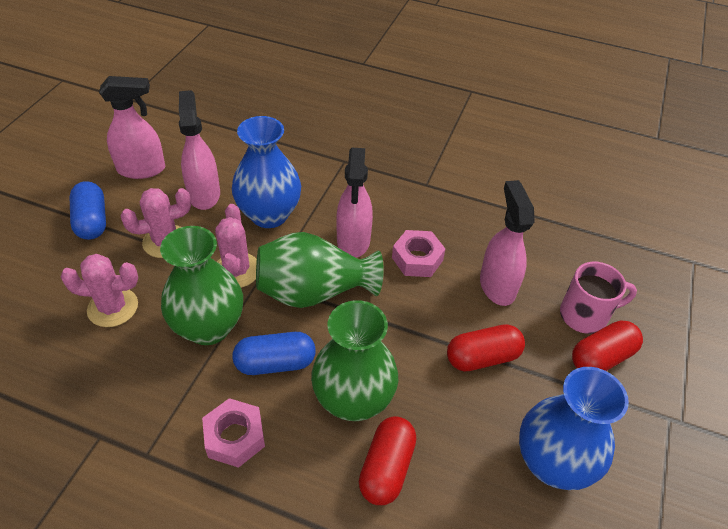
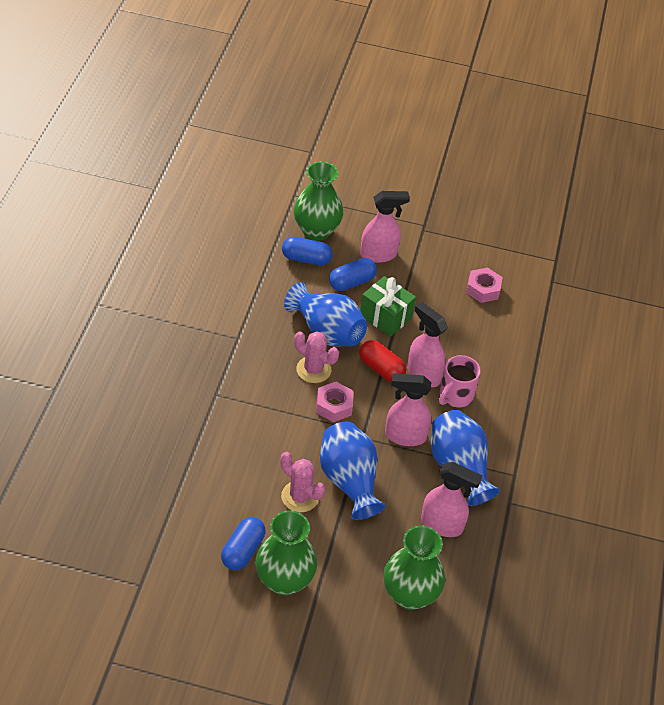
blue capsule: 2 -> 3
blue vase: 2 -> 3
green gift: 0 -> 1
pink cactus: 3 -> 2
red capsule: 3 -> 1

